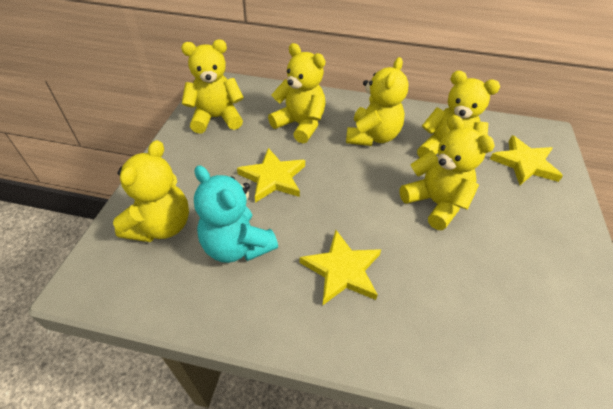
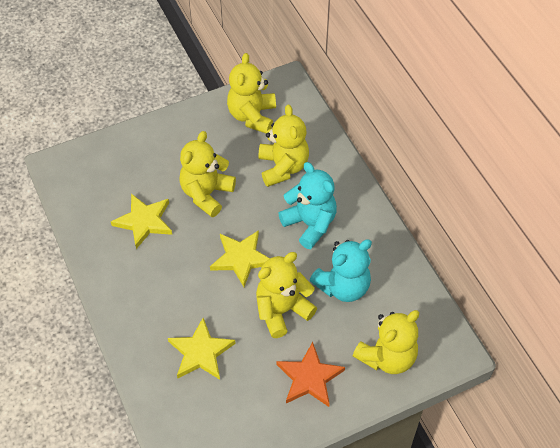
orange star: 0 -> 1
turquoise teddy bear: 1 -> 2
yellow teddy bear: 6 -> 5

